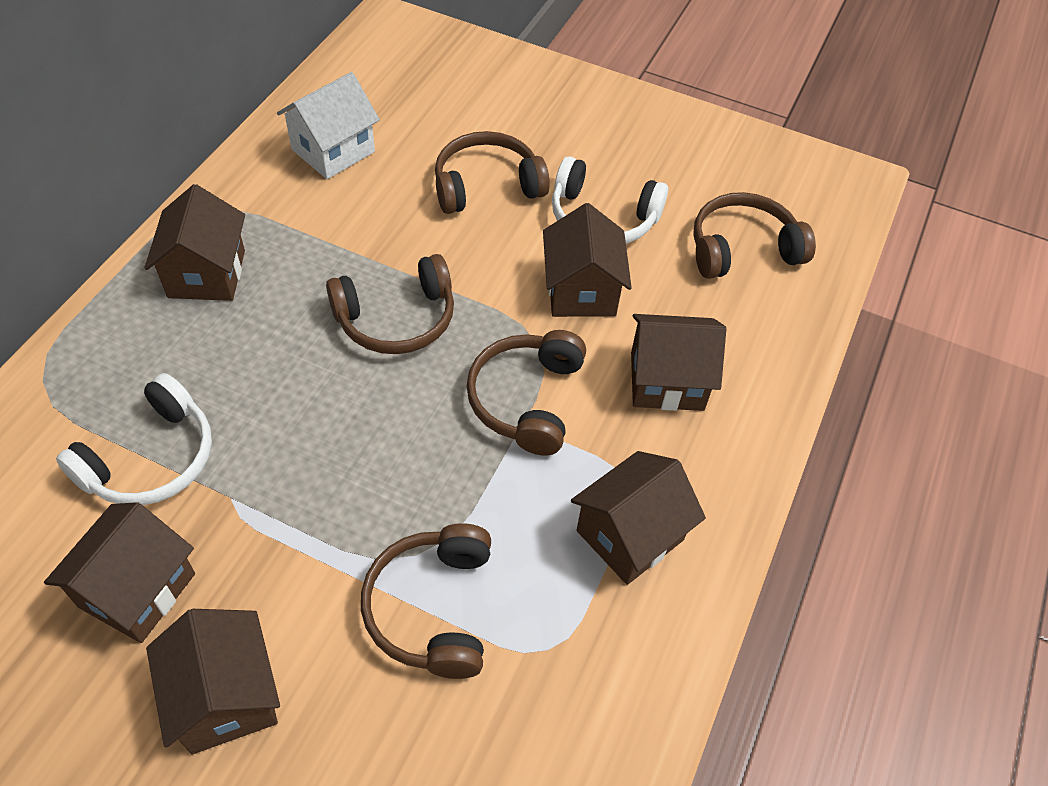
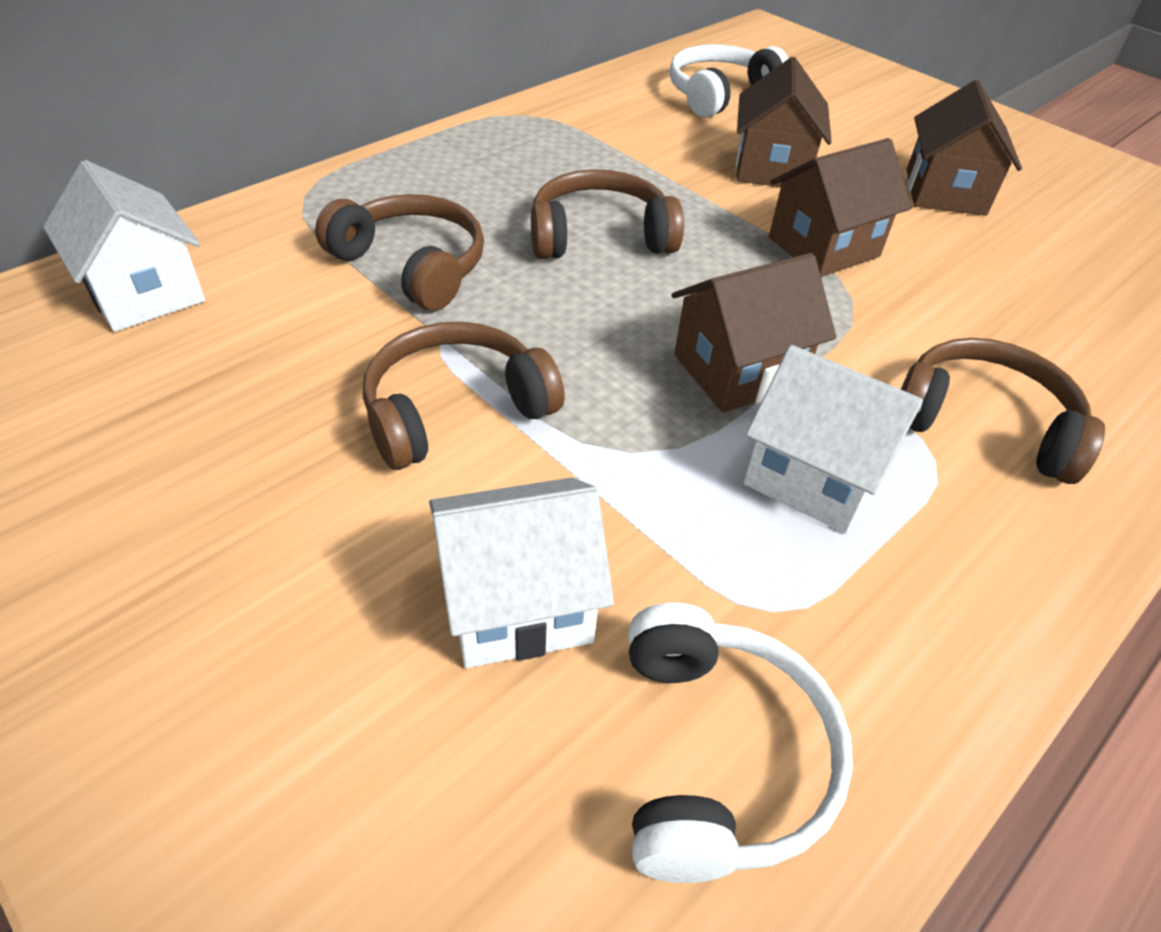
brown headphones: 5 -> 4
brown house: 6 -> 4
white house: 1 -> 3

